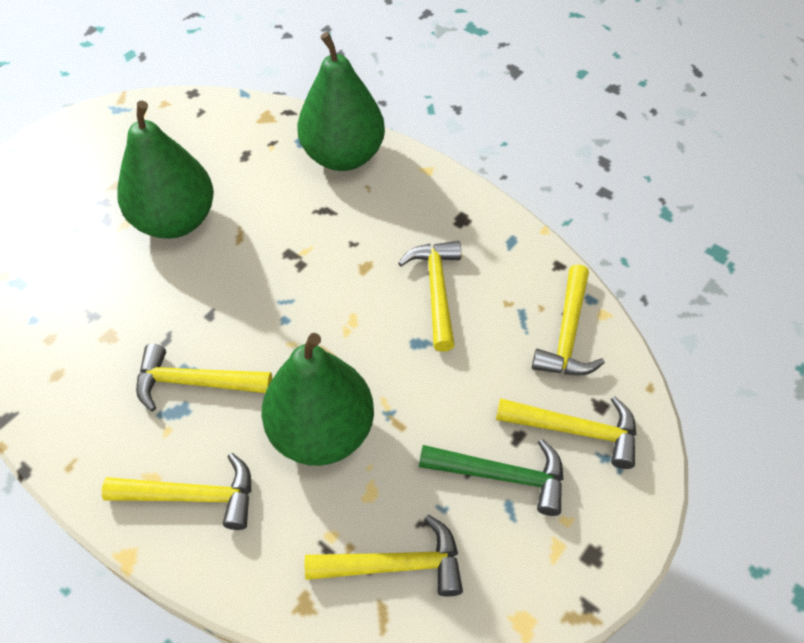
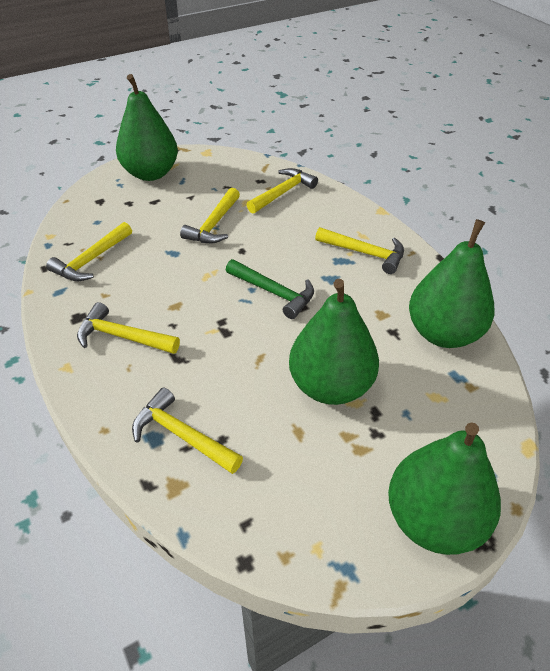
green pear: 3 -> 4

